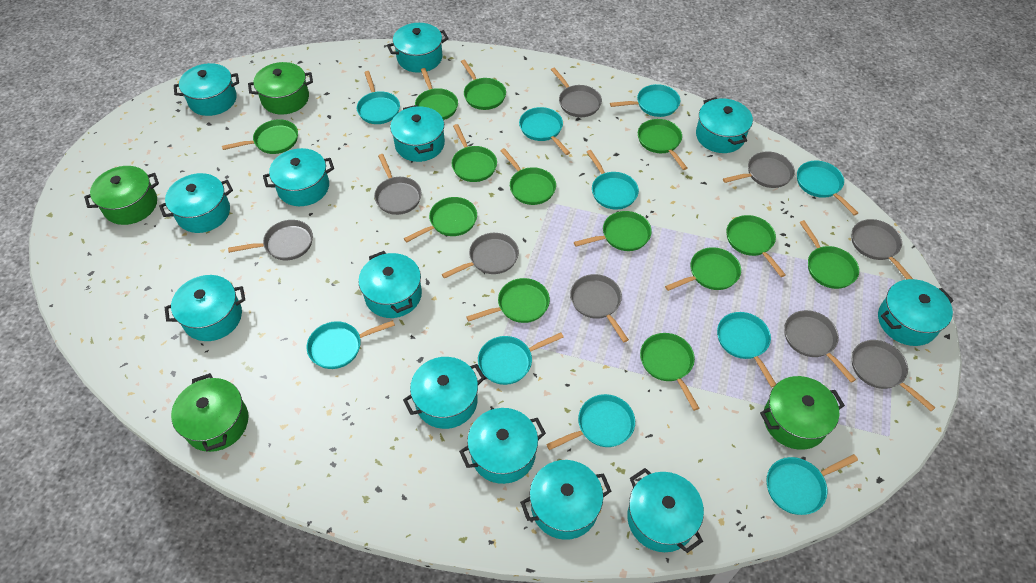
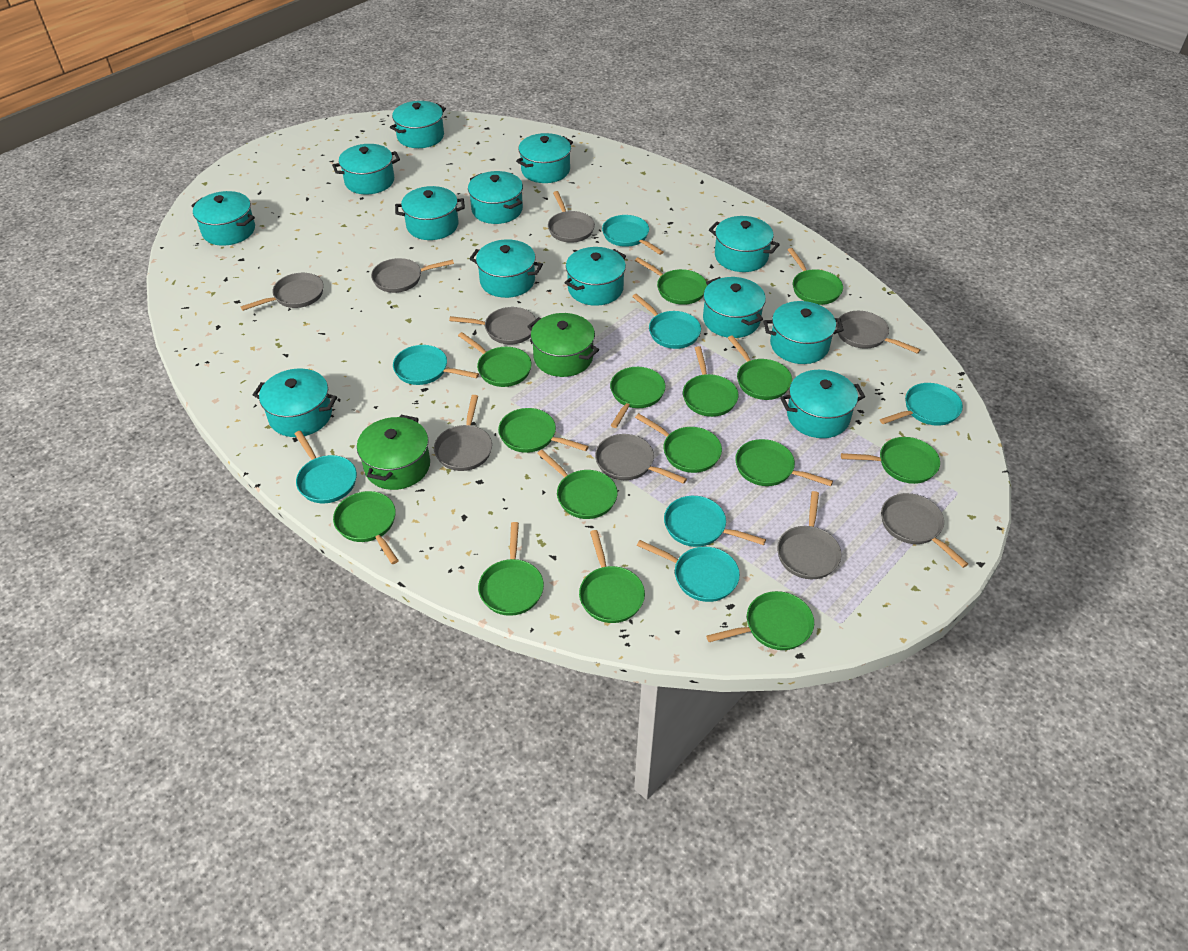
green pan: 13 -> 15
green pot: 4 -> 2
turquoise pan: 10 -> 7

